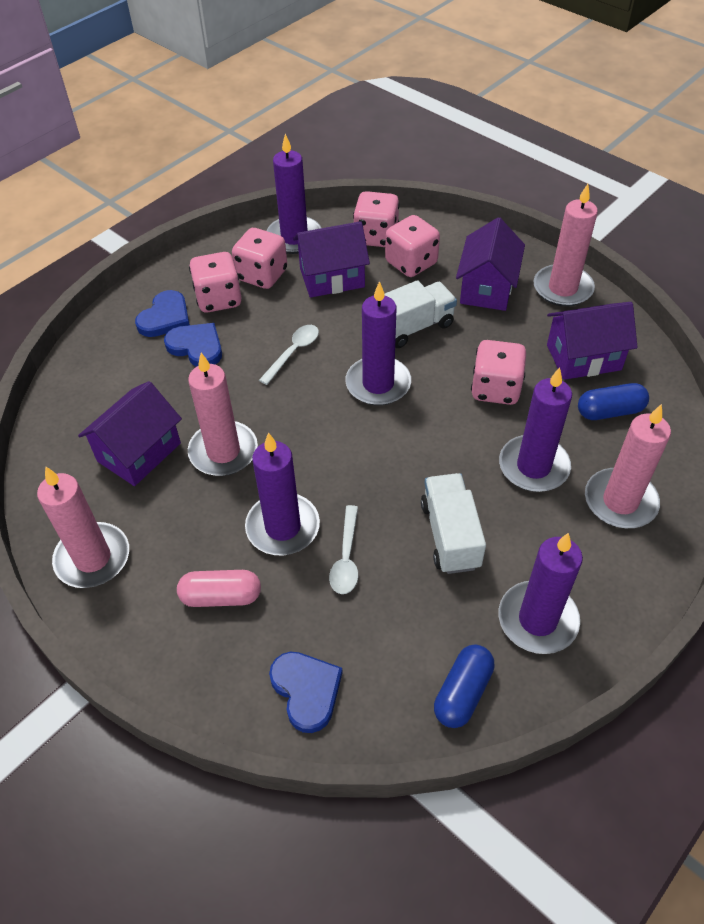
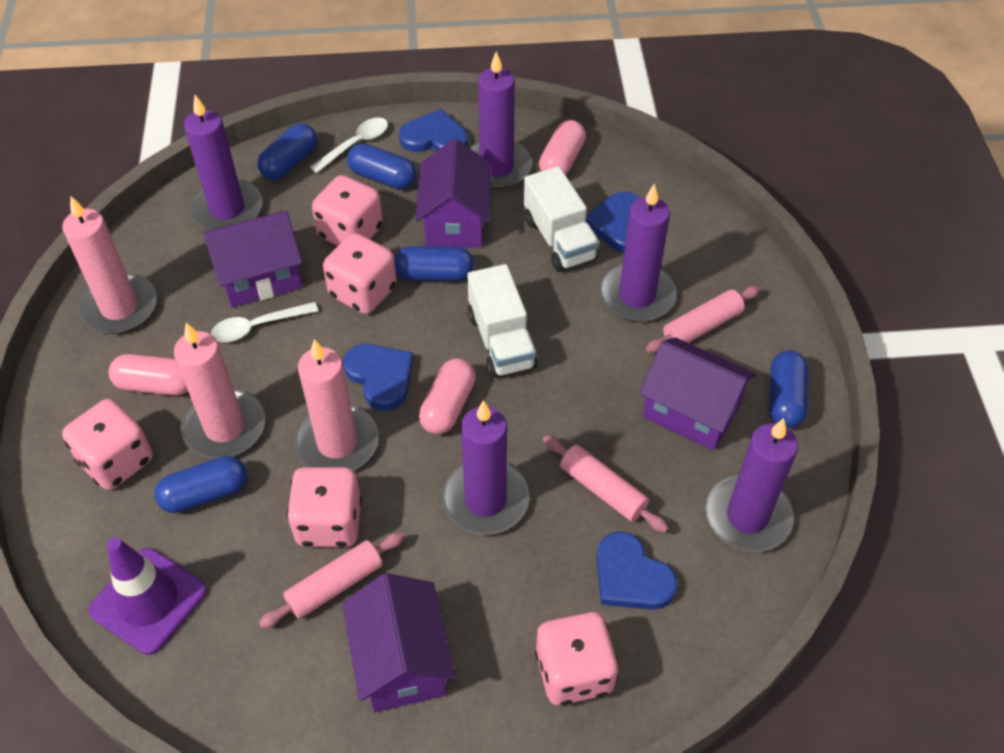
blue capsule: 2 -> 5
blue heart: 3 -> 4
pink candle: 4 -> 3
pink capsule: 1 -> 3
pink rolling pin: 0 -> 3
purple traffic cone: 0 -> 1

